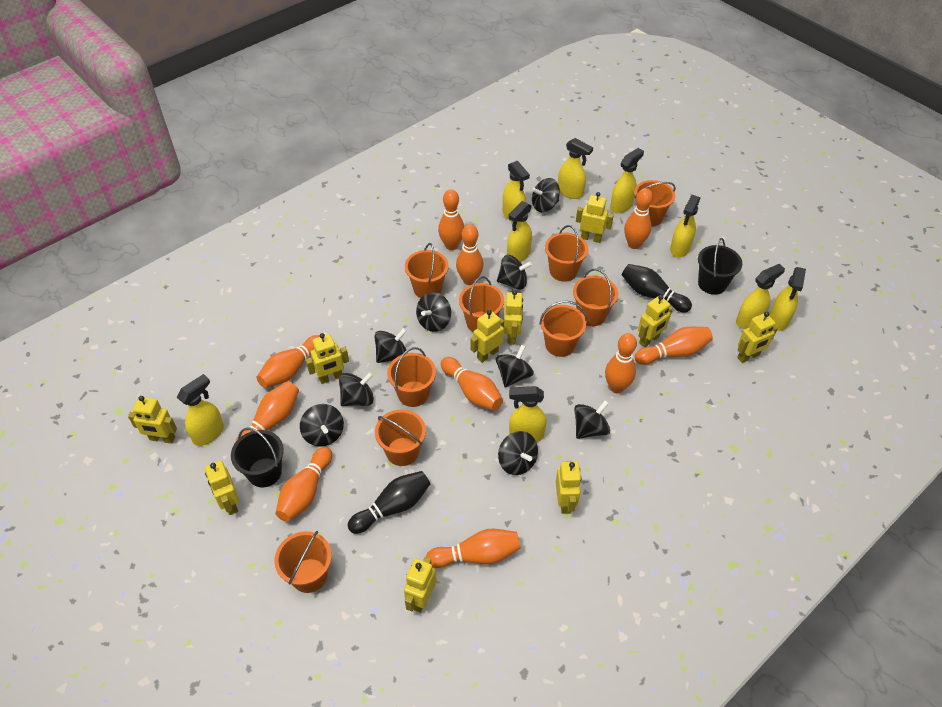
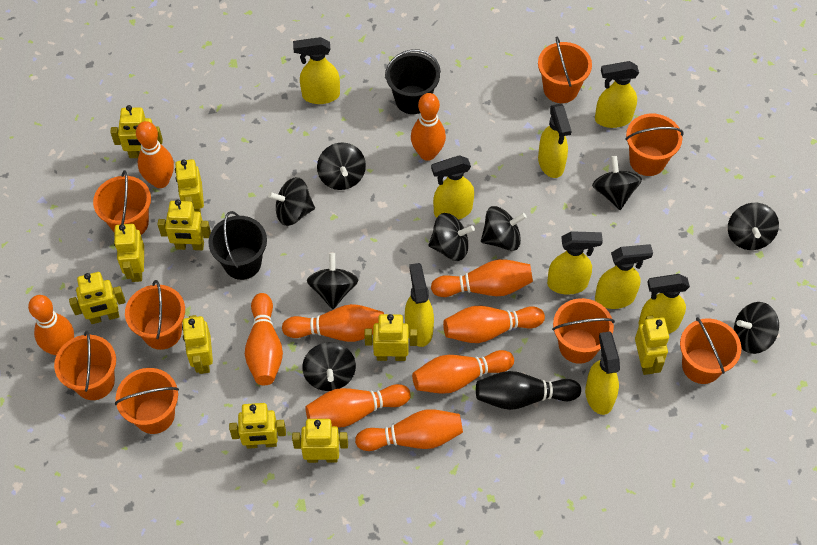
black bowling pin: 2 -> 1
orange bucket: 9 -> 8

